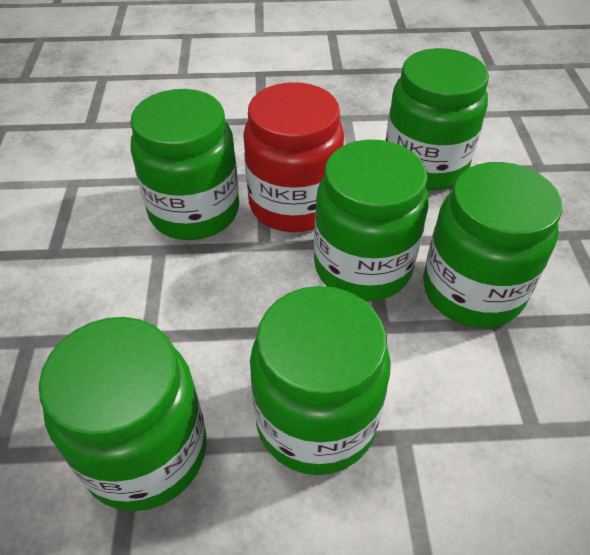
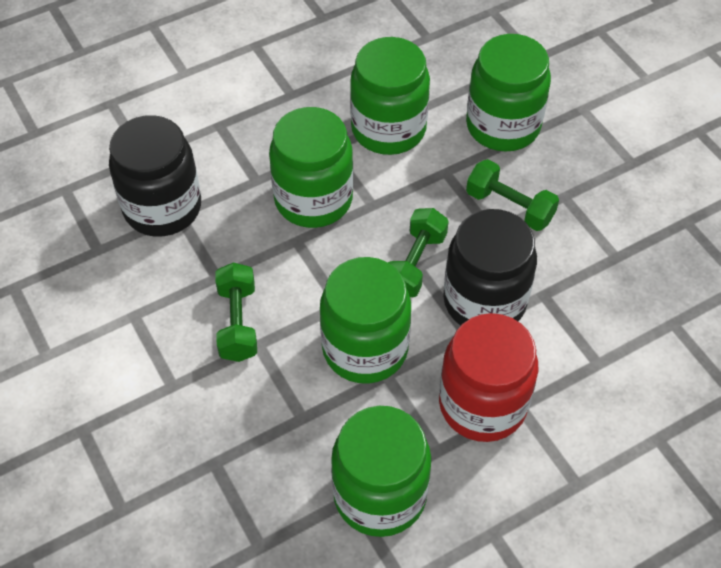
black jar: 0 -> 2
green dumbbell: 0 -> 3
green jar: 6 -> 5

